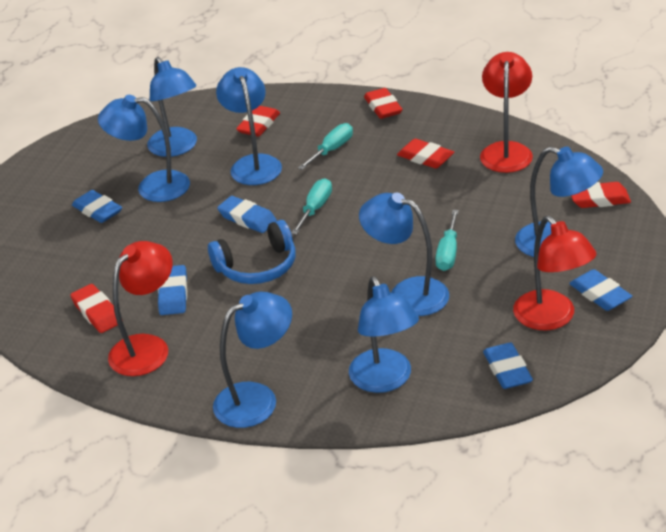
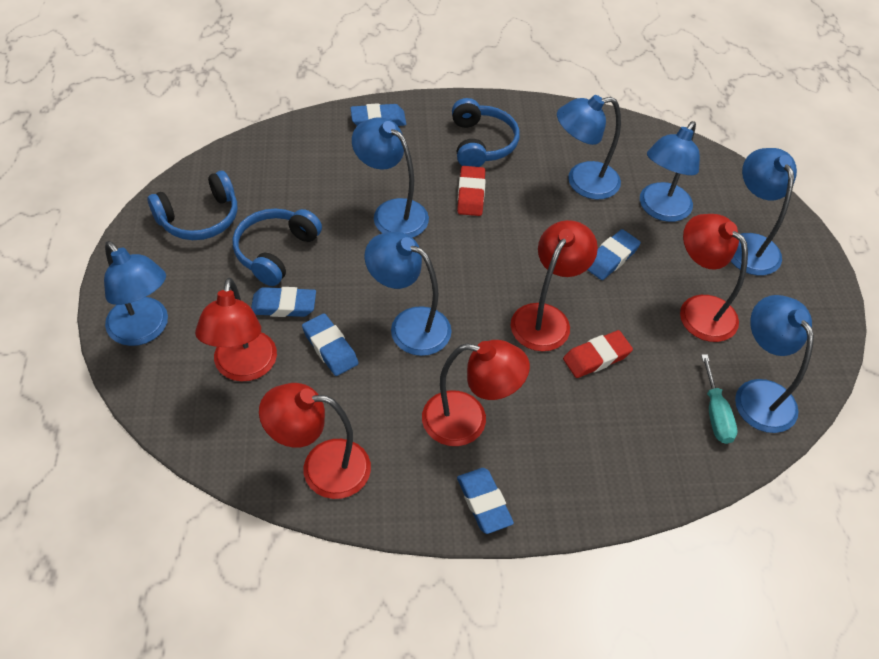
blue headphones: 1 -> 3
red eraser: 5 -> 2
red lamp: 3 -> 5
turquoise screwdriver: 3 -> 1

